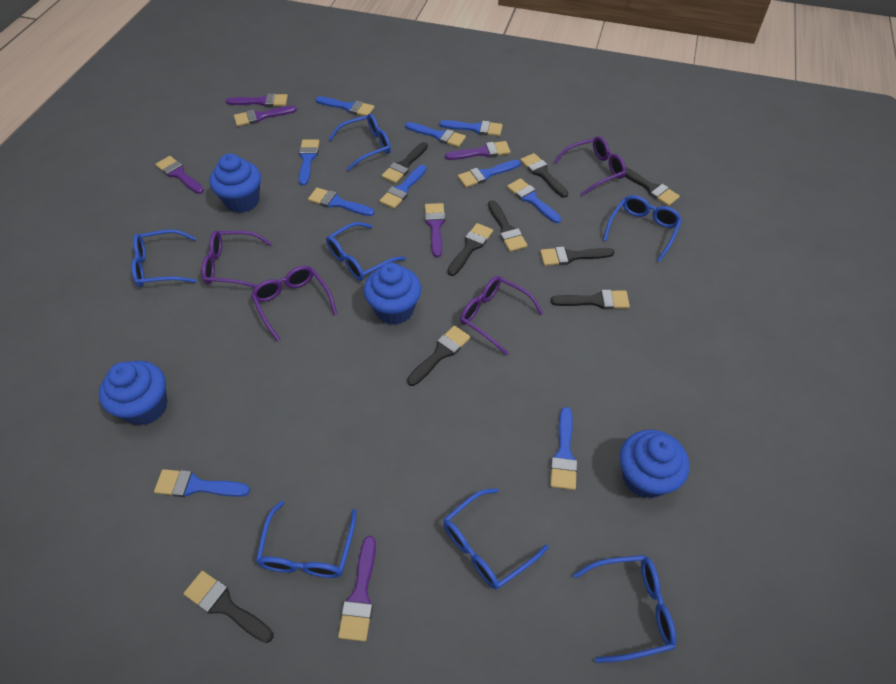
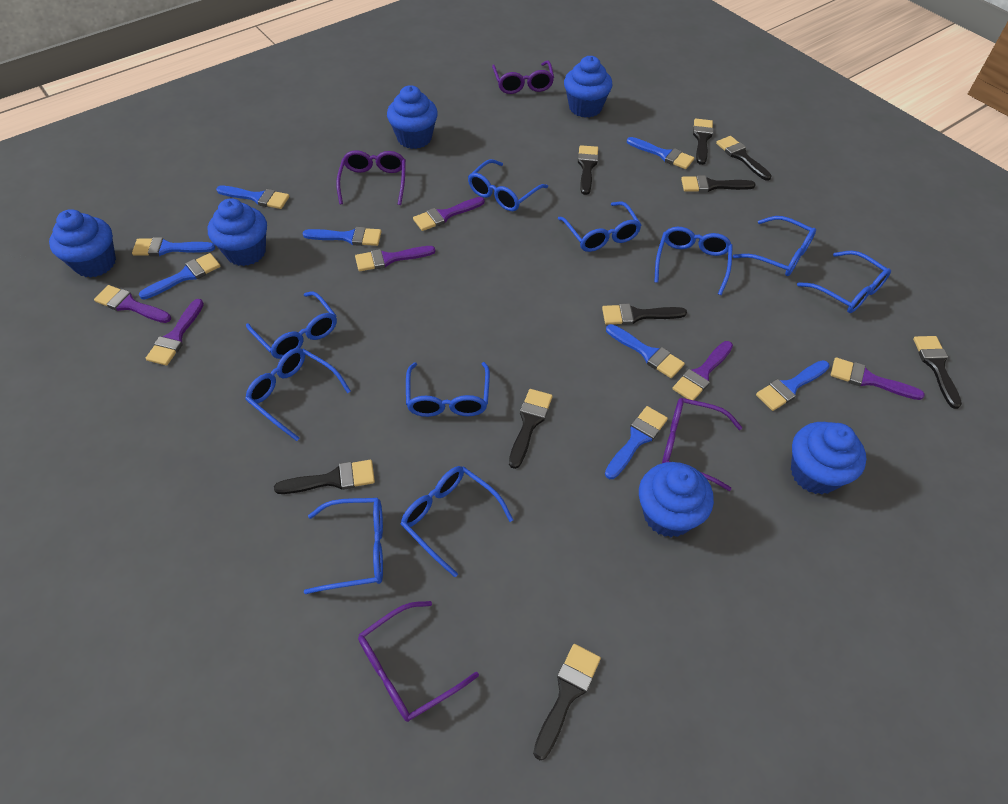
blue brush: 10 -> 8
blue cupcake: 4 -> 6
blue glasses: 7 -> 10

